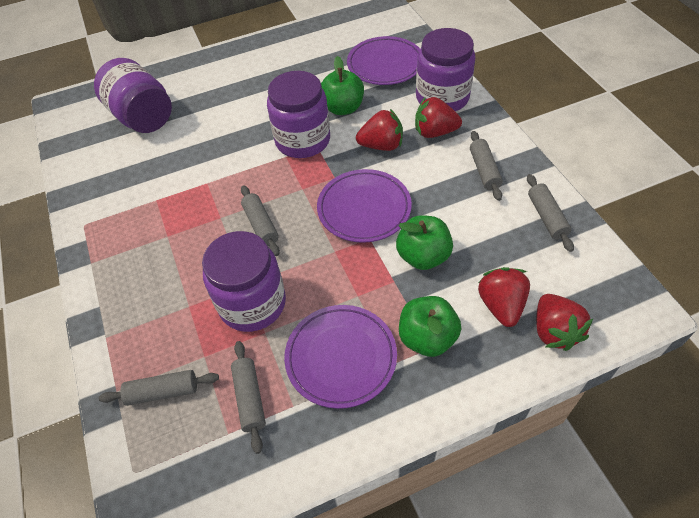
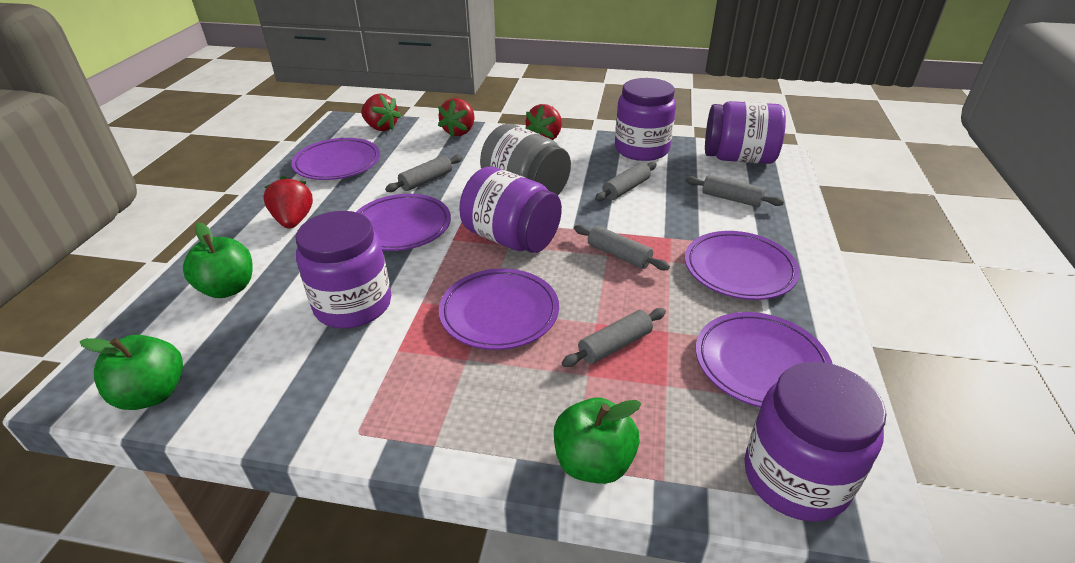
grey jar: 0 -> 1
purple jar: 4 -> 5
purple plate: 3 -> 5

